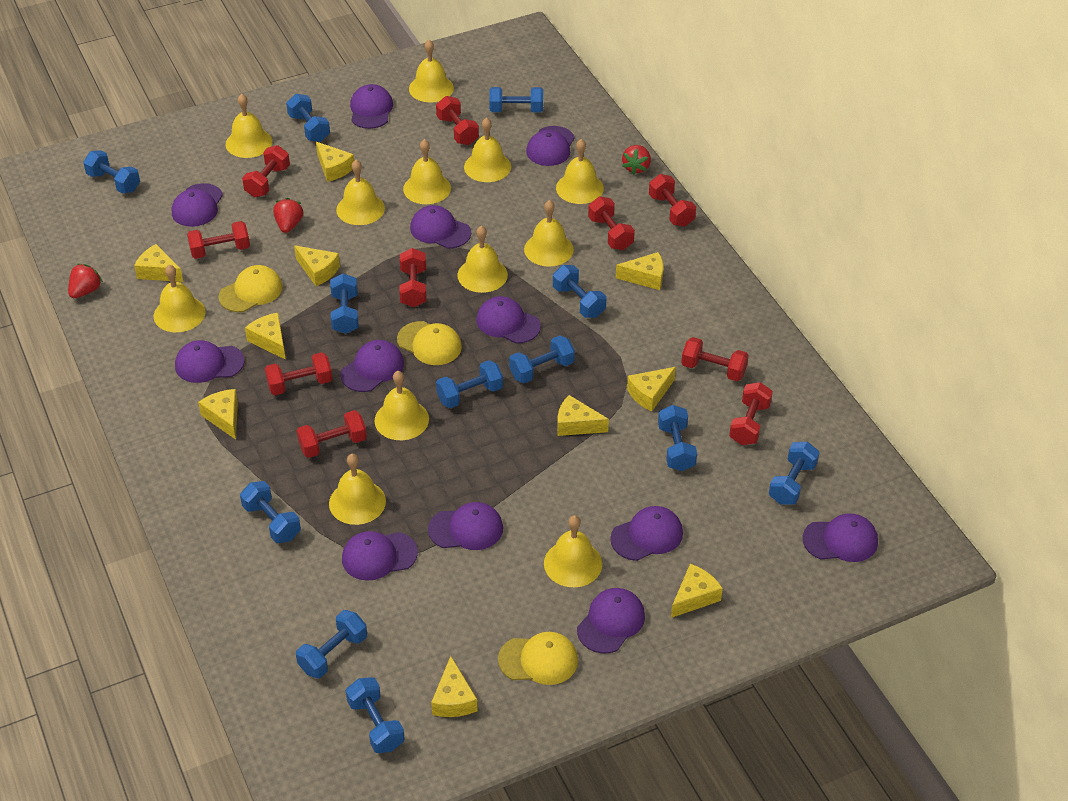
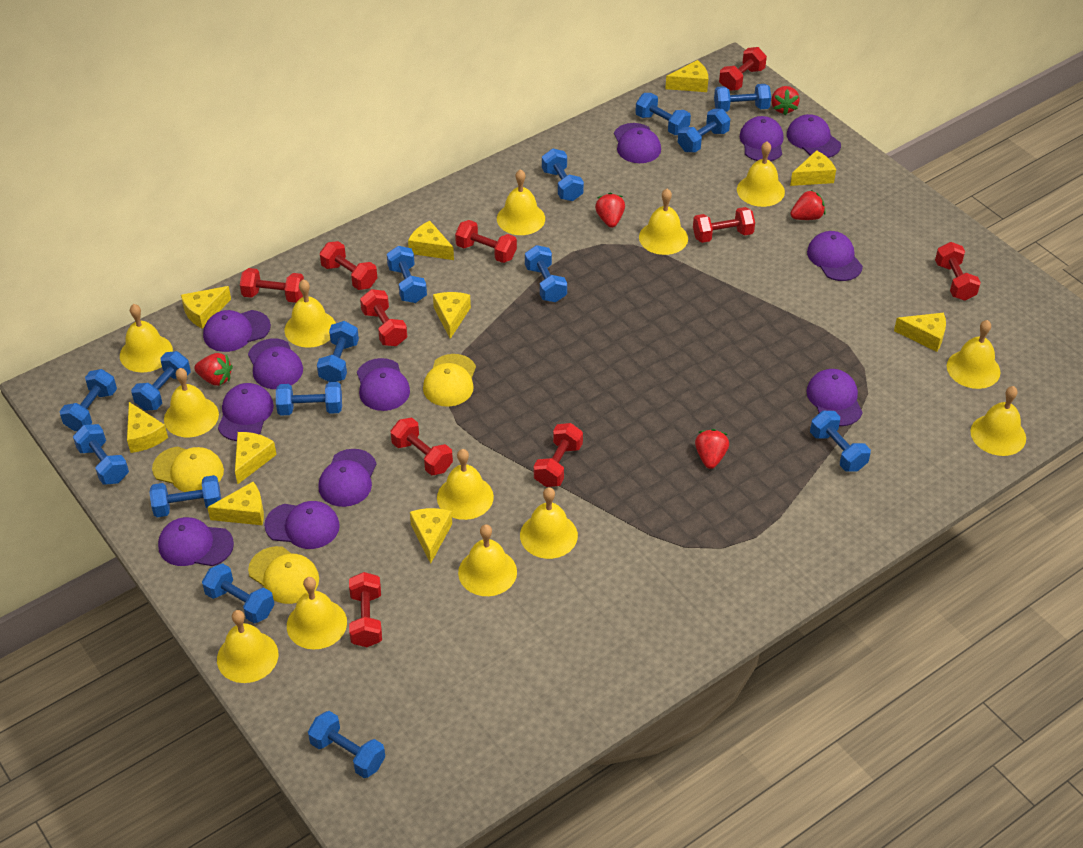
blue dumbbell: 12 -> 15
red strawberry: 3 -> 5
yellow bell: 12 -> 13

